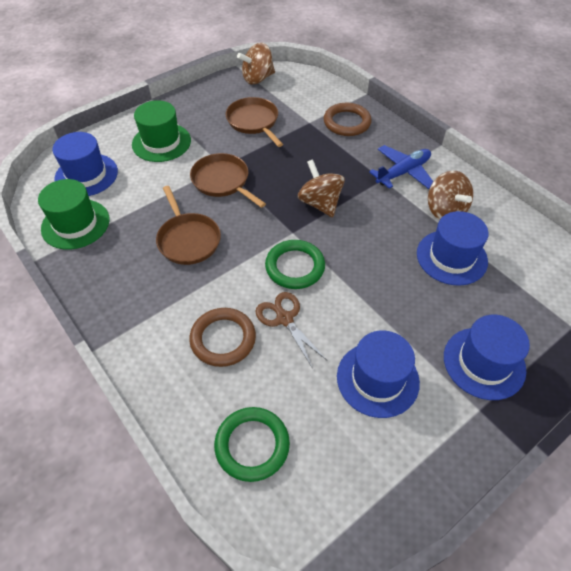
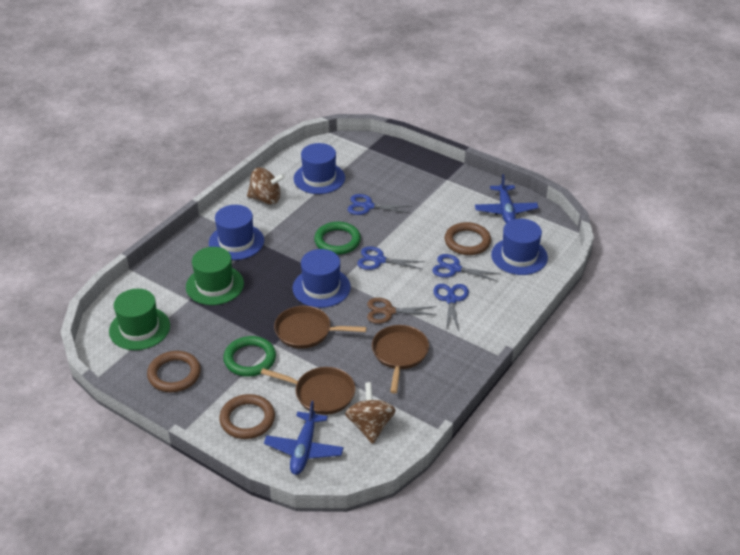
blue plane: 1 -> 2
blue scissors: 0 -> 4
brown ring: 2 -> 3
brown spinning top: 3 -> 2

